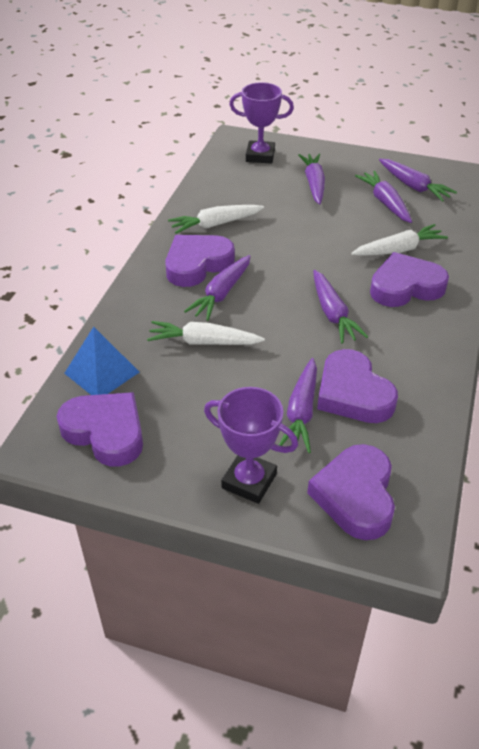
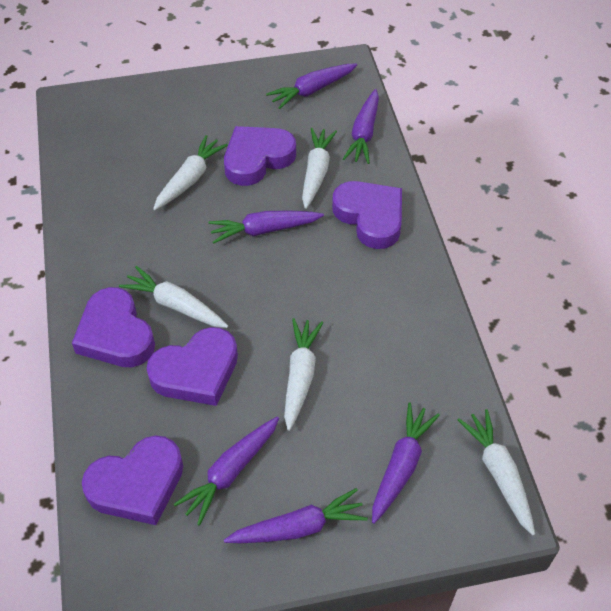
blue pyramid: 1 -> 0
purple trophy: 2 -> 0
white carrot: 3 -> 5

